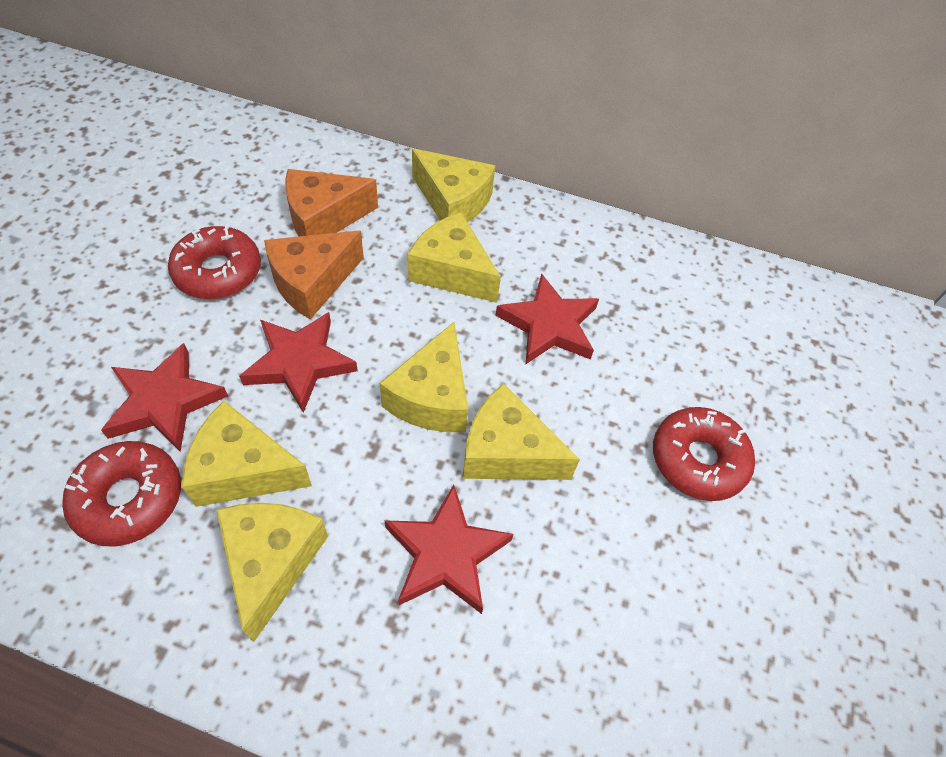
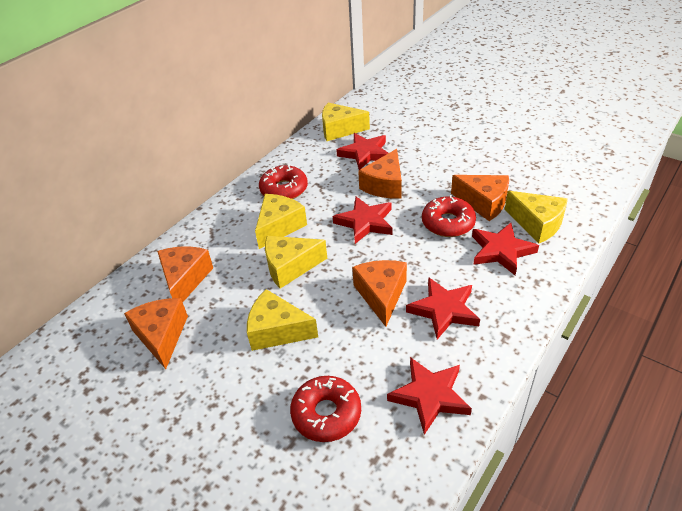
orange cheese: 2 -> 5
red star: 4 -> 5
yellow cheese: 6 -> 5

